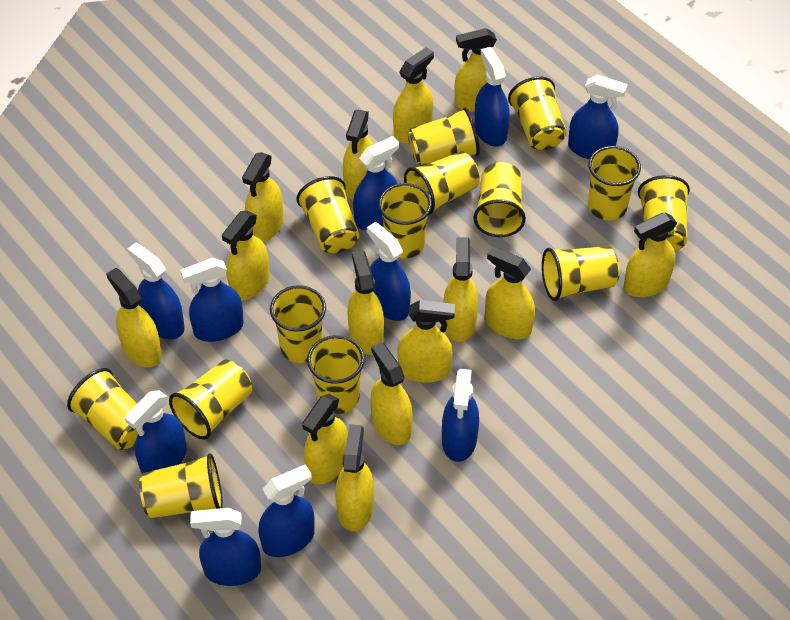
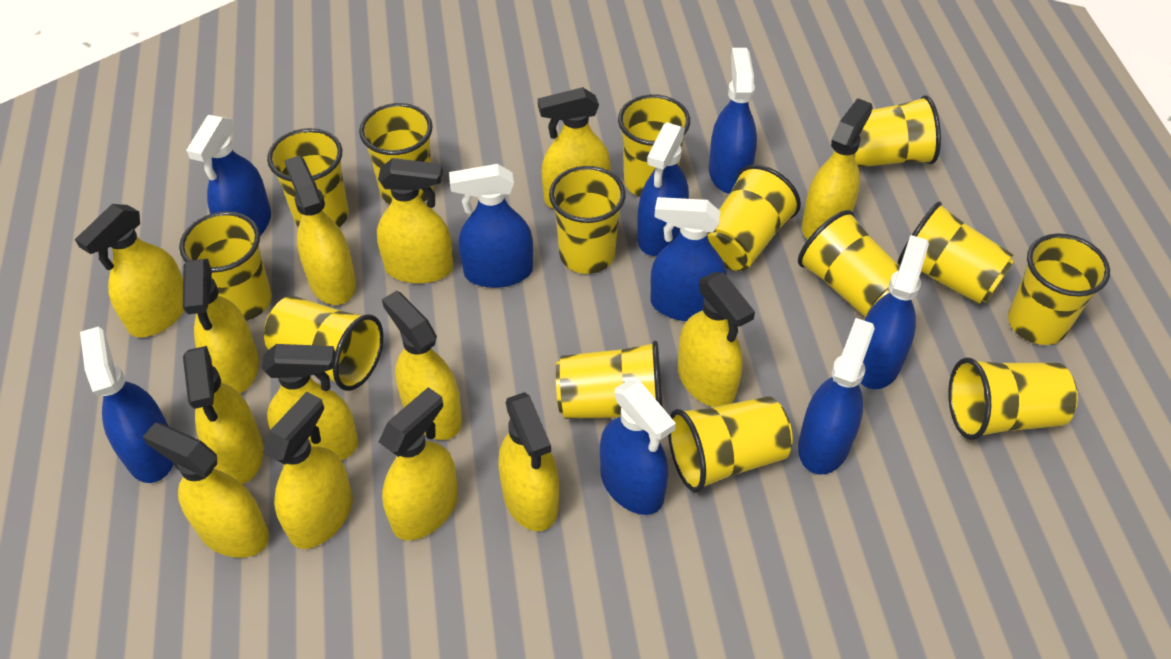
blue spray bottle: 10 -> 9

